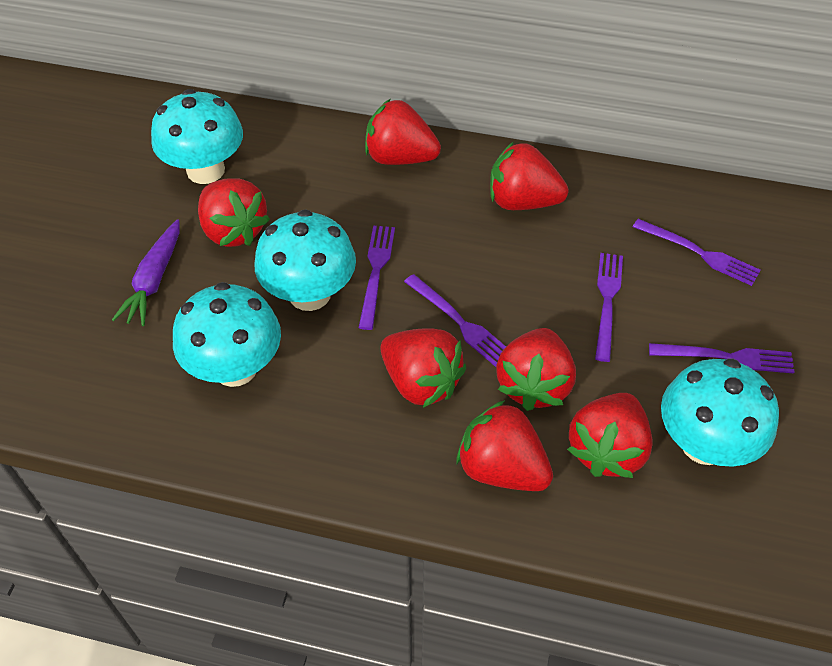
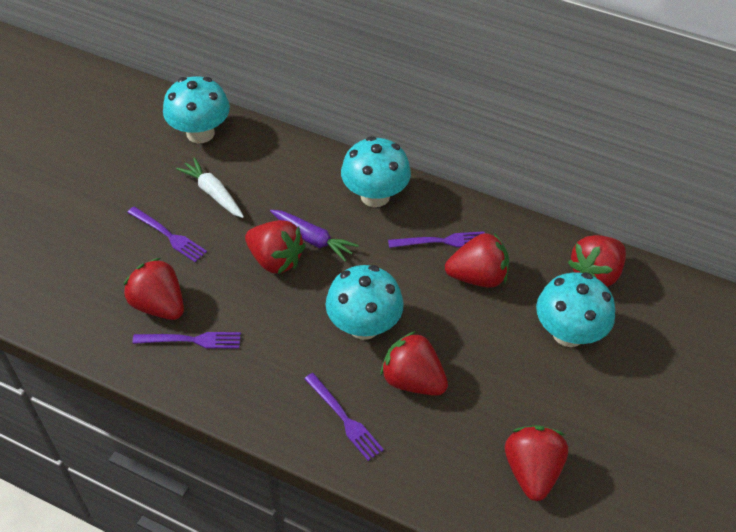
purple fork: 5 -> 4
red strawberry: 7 -> 6
white carrot: 0 -> 1

